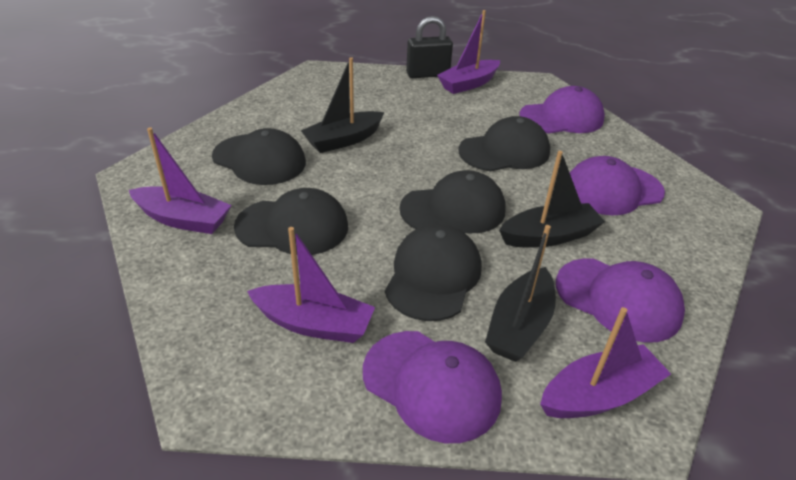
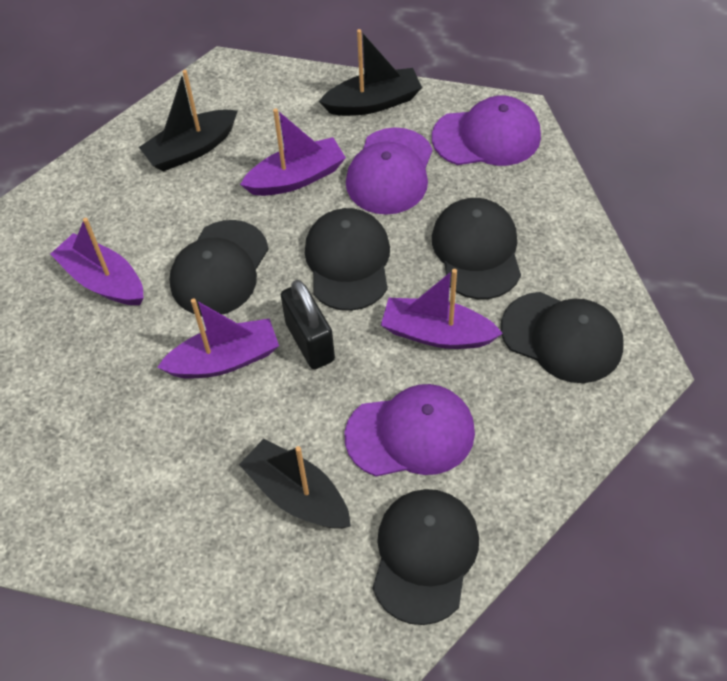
purple cap: 4 -> 3

